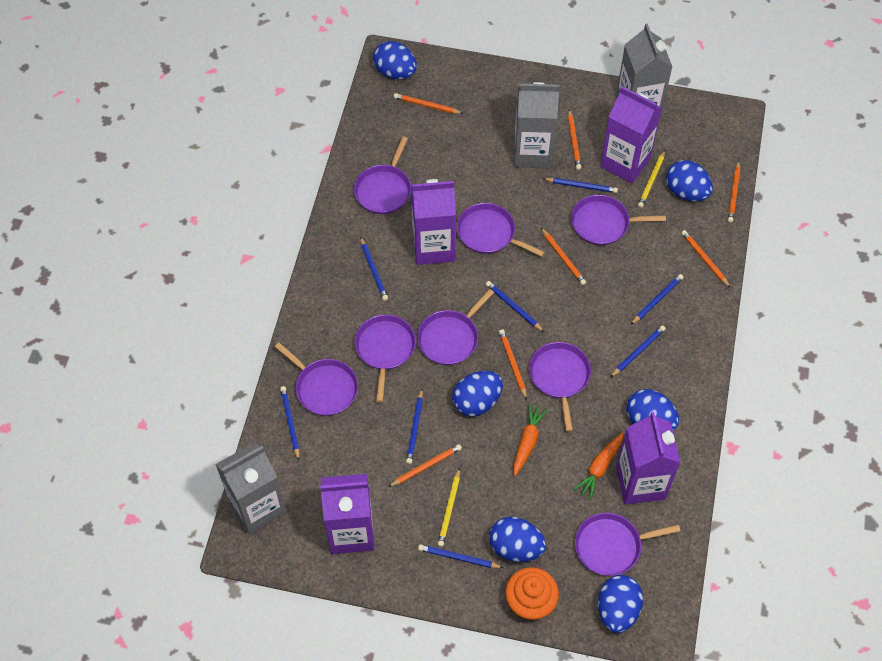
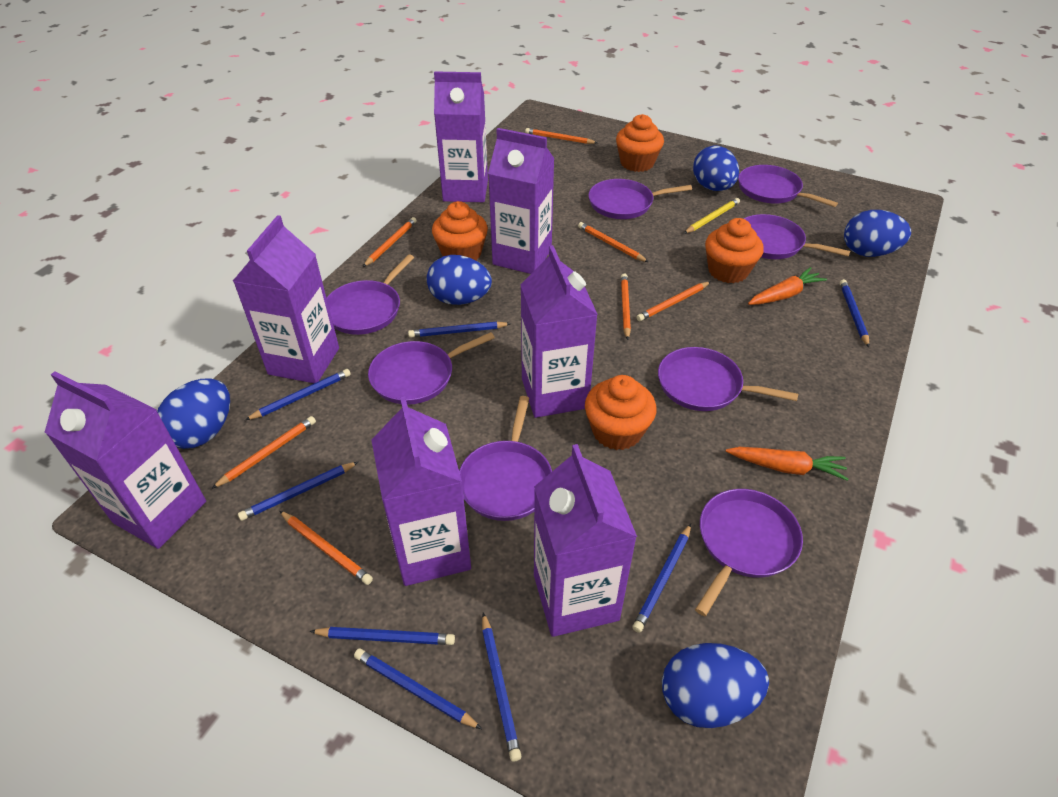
blue egg: 6 -> 5
grey carton: 3 -> 0
orange cupcake: 1 -> 4
purple carton: 4 -> 7
yellow pencil: 2 -> 1

